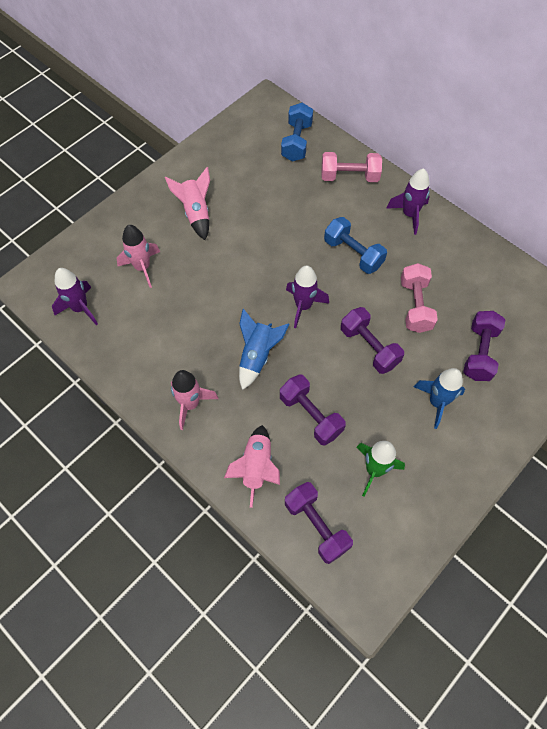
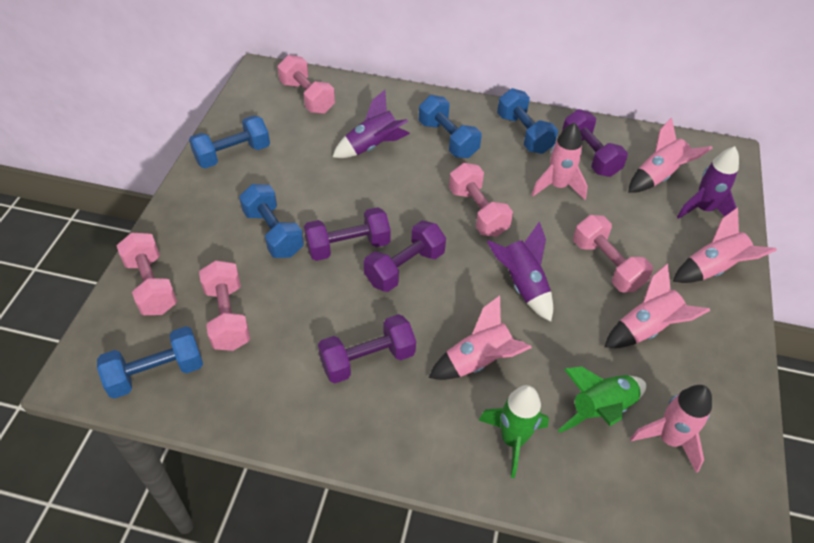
blue dumbbell: 2 -> 5
blue rocket: 2 -> 0
green rocket: 1 -> 2
pink dumbbell: 2 -> 5
pink rocket: 4 -> 6

